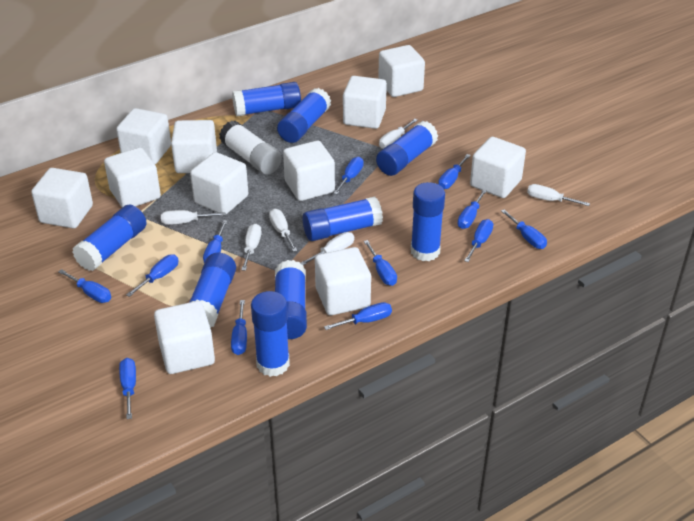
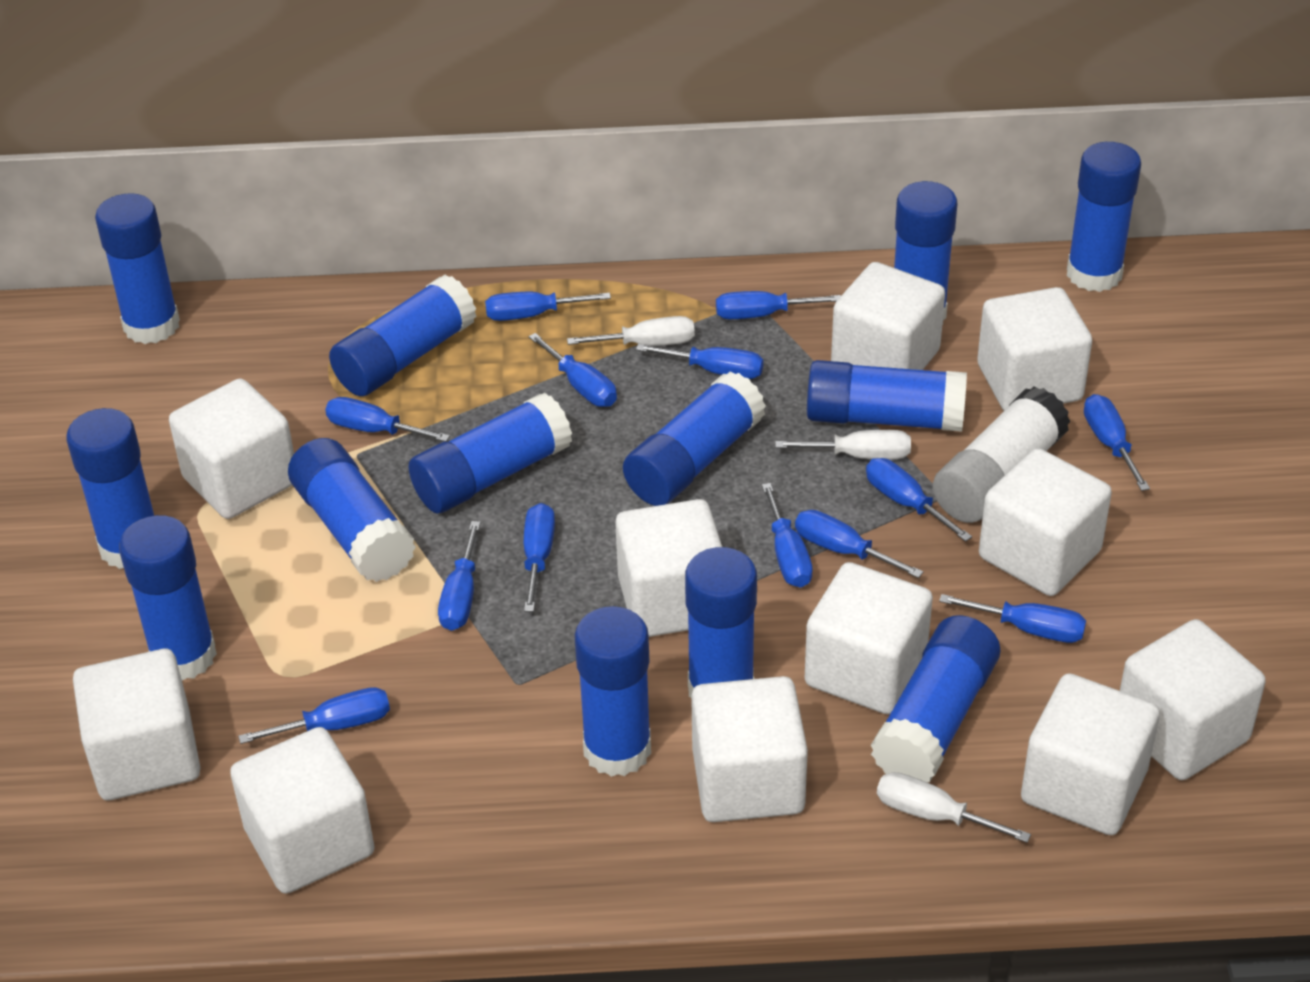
blue glue stick: 9 -> 13
blue screwdriver: 12 -> 13
white screwdriver: 6 -> 3

